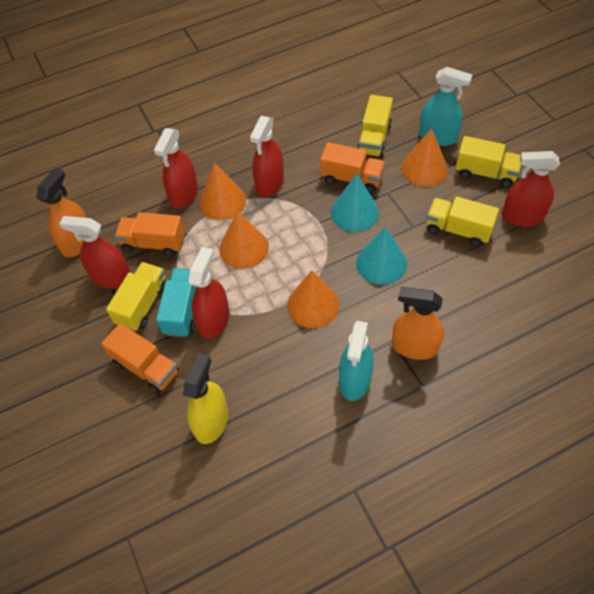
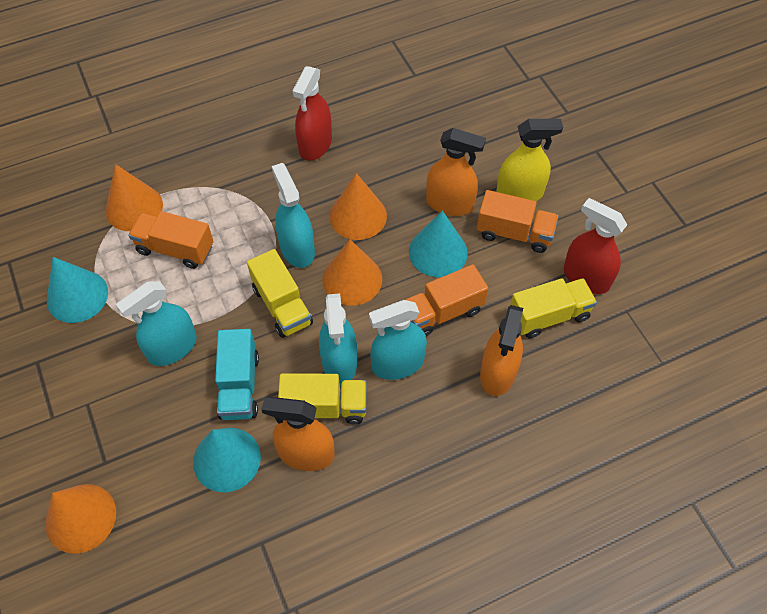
orange spray bottle: 2 -> 3
red spray bottle: 5 -> 2
turquoise cone: 2 -> 3
turquoise spray bottle: 2 -> 4
yellow truck: 4 -> 3

